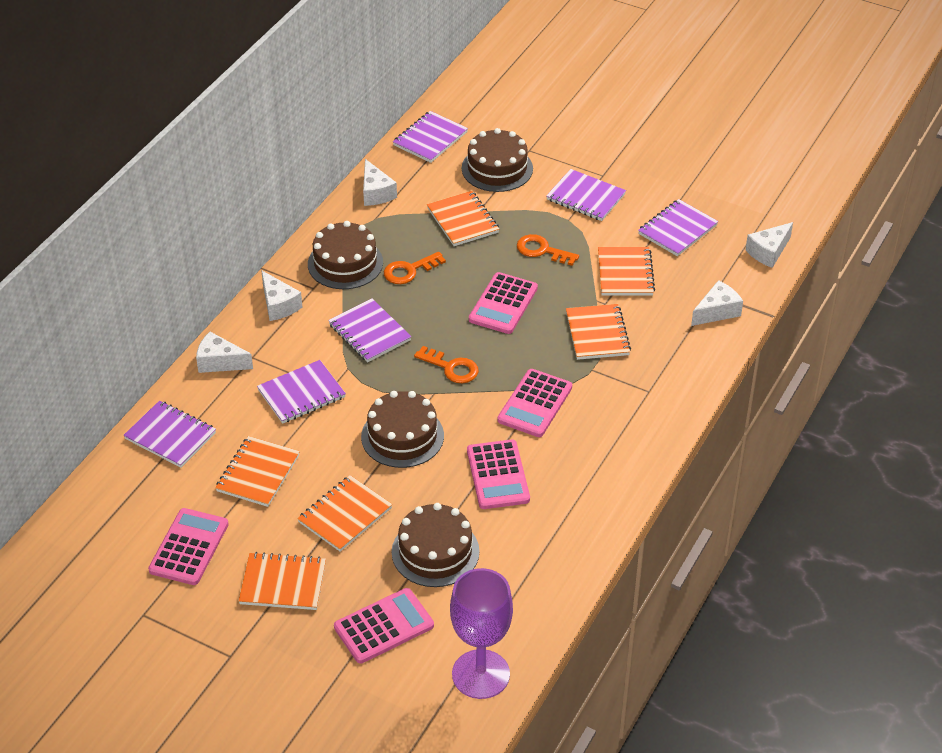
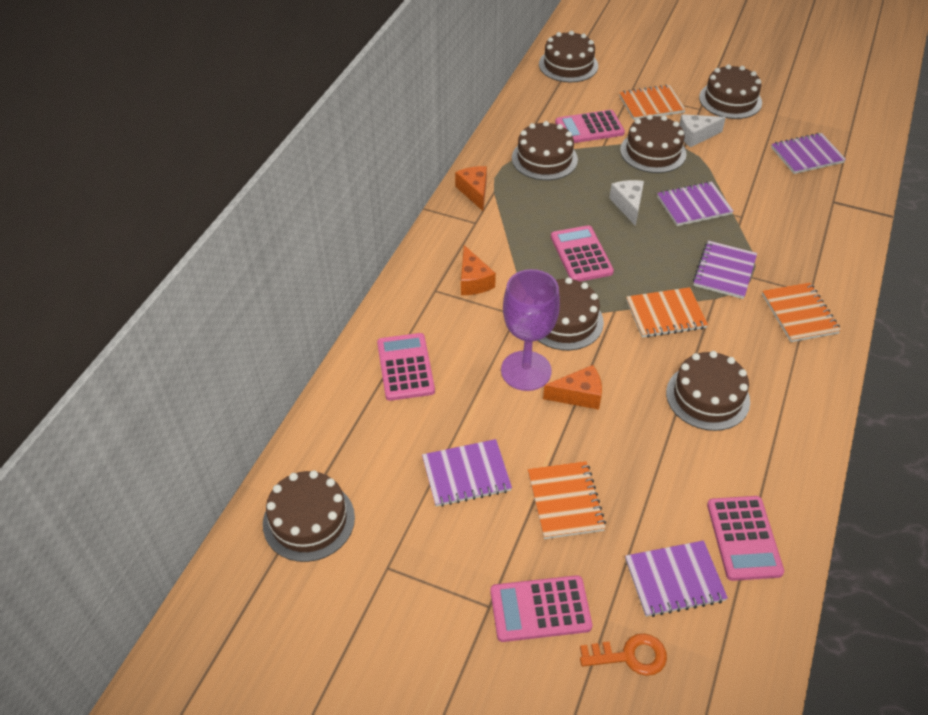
brown cake: 4 -> 7
orange cheese: 0 -> 3
orange key: 3 -> 1
orange notebook: 6 -> 4
purple notebook: 6 -> 5
white cheese: 5 -> 2

